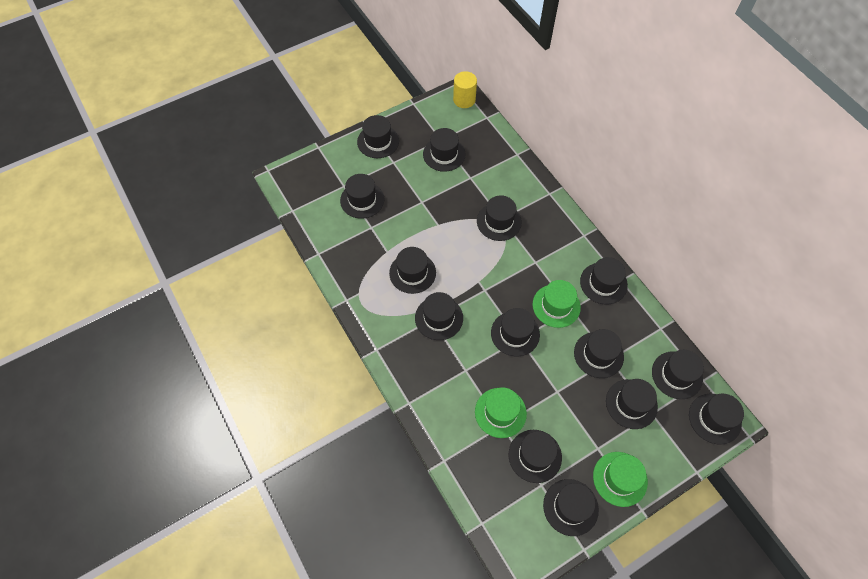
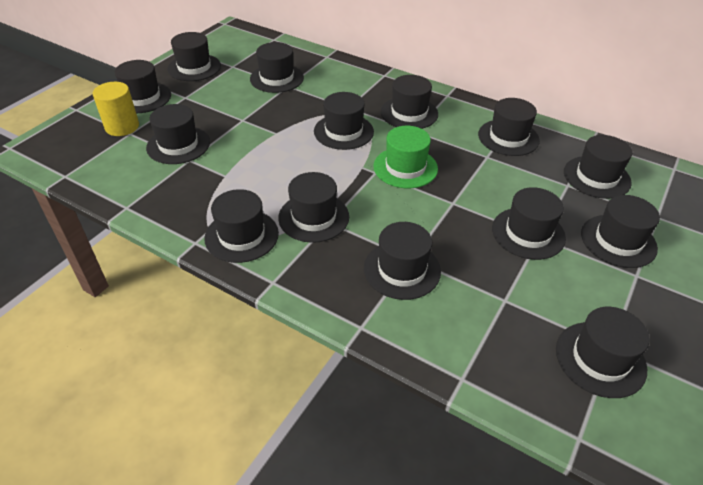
green hat: 3 -> 1

